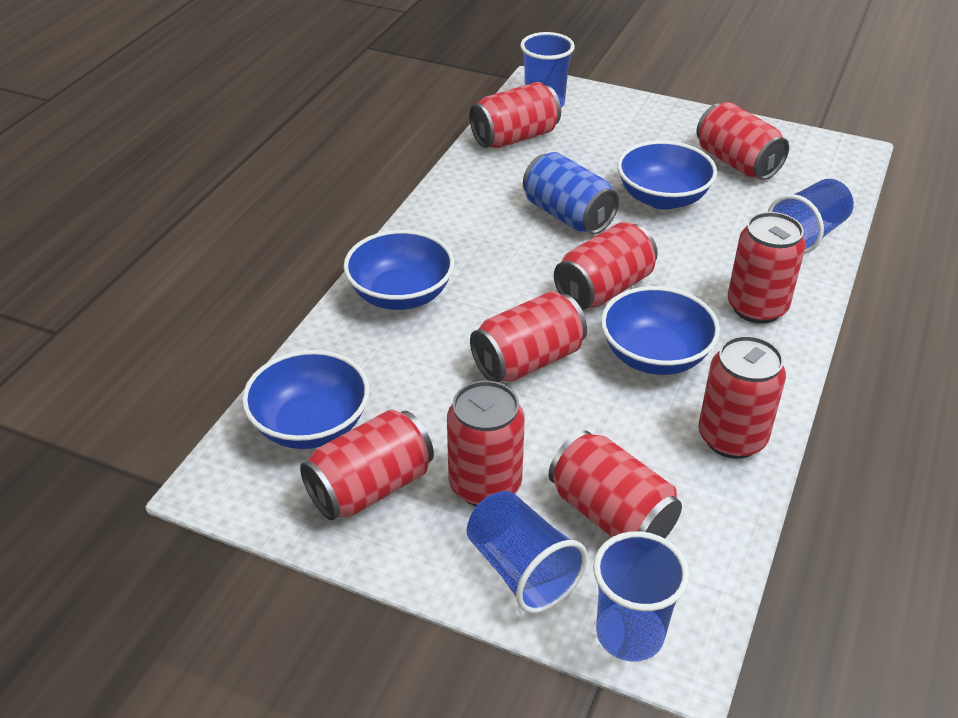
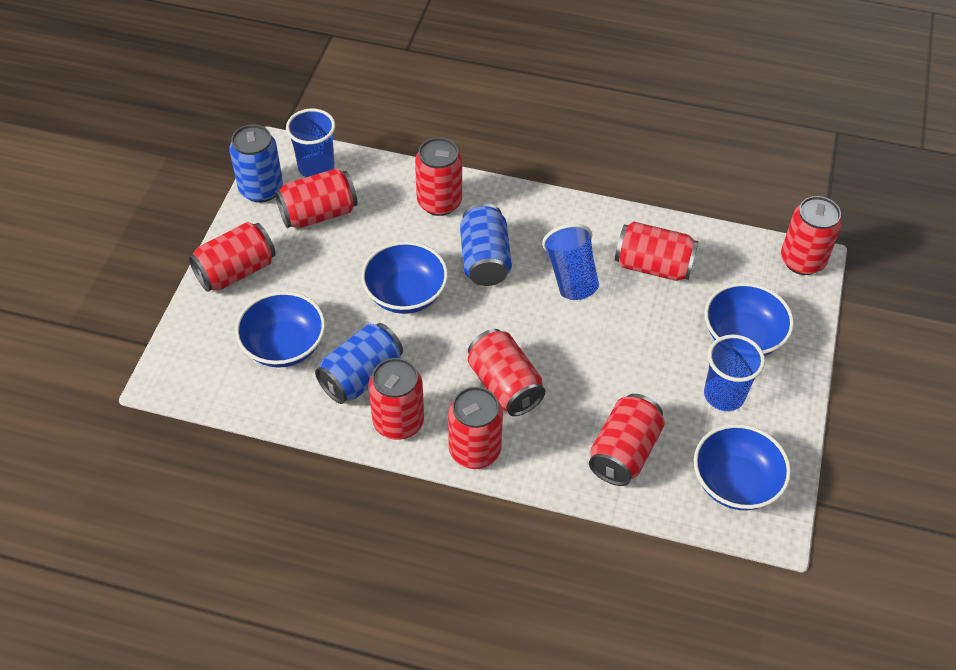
blue can: 1 -> 3
blue cup: 4 -> 3

